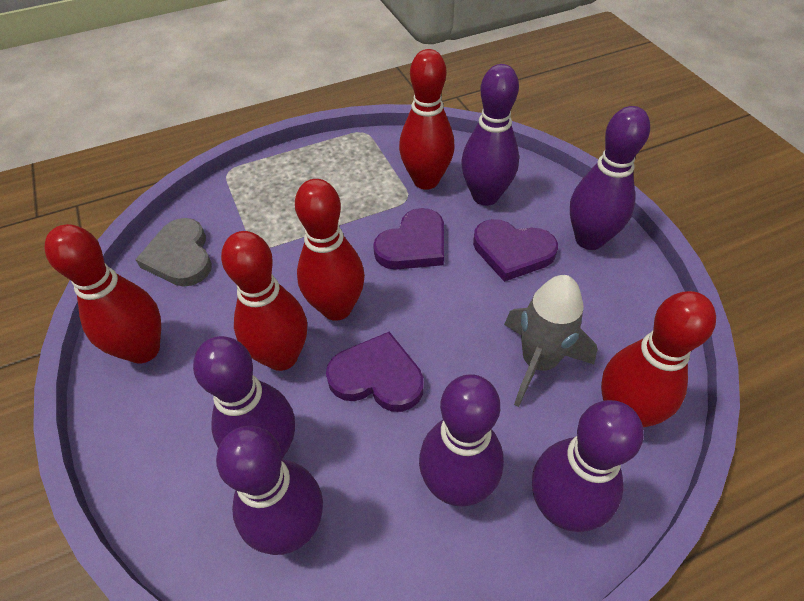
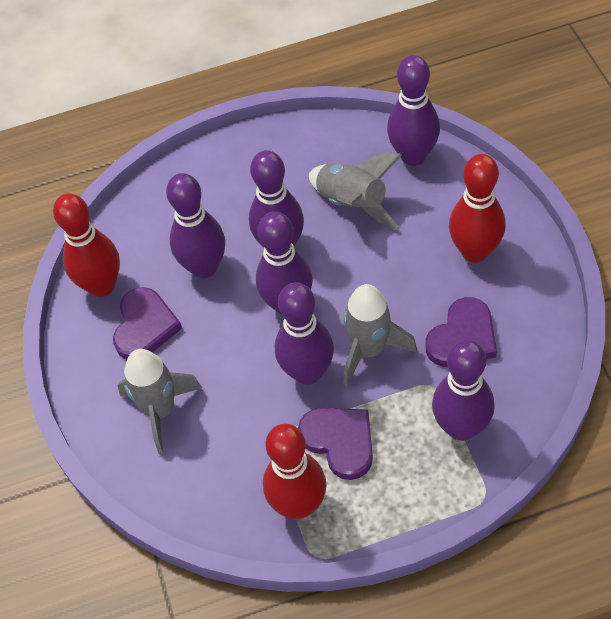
grey heart: 1 -> 0
grey rocket: 1 -> 3
red bowling pin: 5 -> 3

